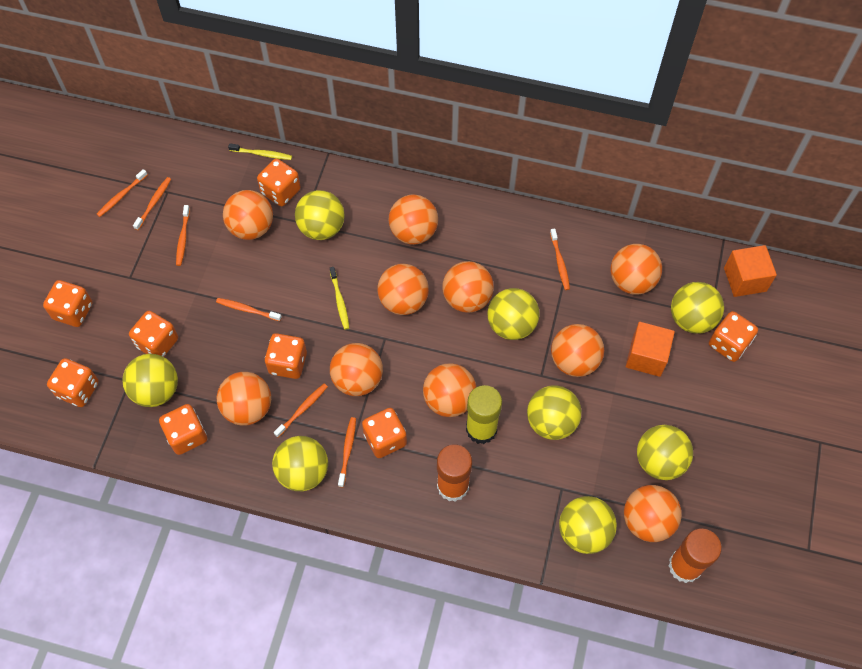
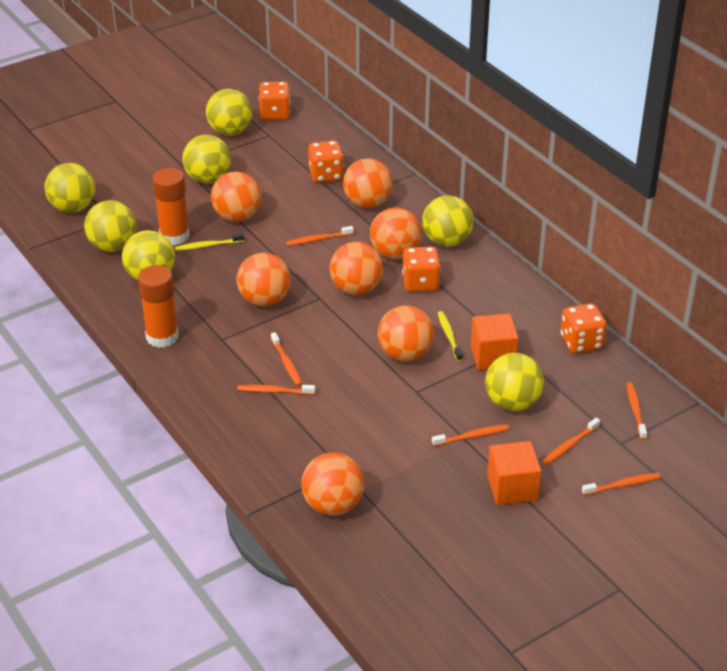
orange ball: 10 -> 7
orange dice: 8 -> 4
yellow ball: 8 -> 7
yellow glue stick: 1 -> 0

